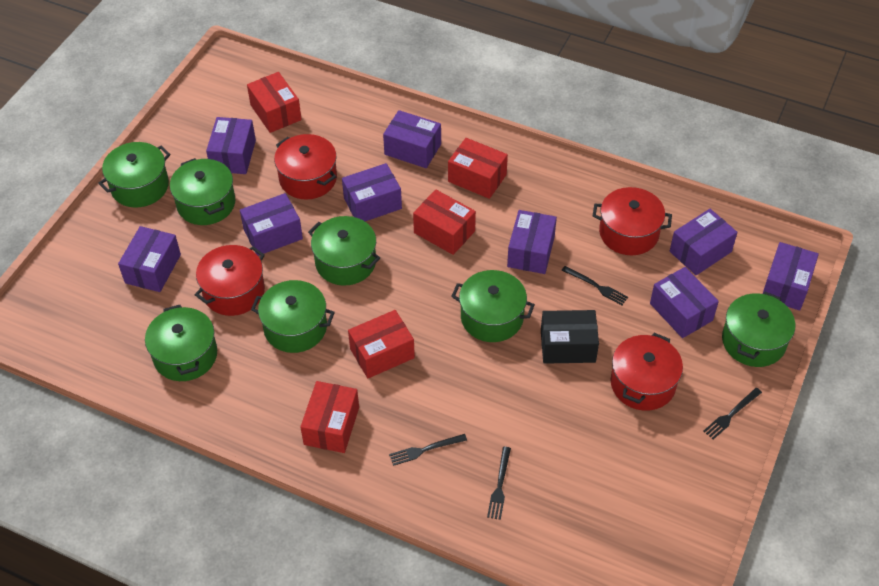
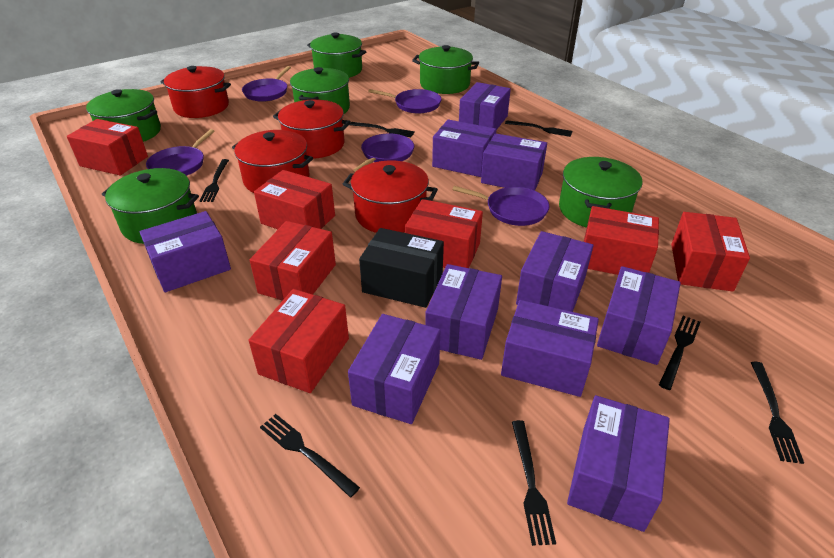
black fork: 4 -> 7
green pot: 7 -> 6
purple box: 9 -> 10
purple pan: 0 -> 5
red box: 5 -> 7

